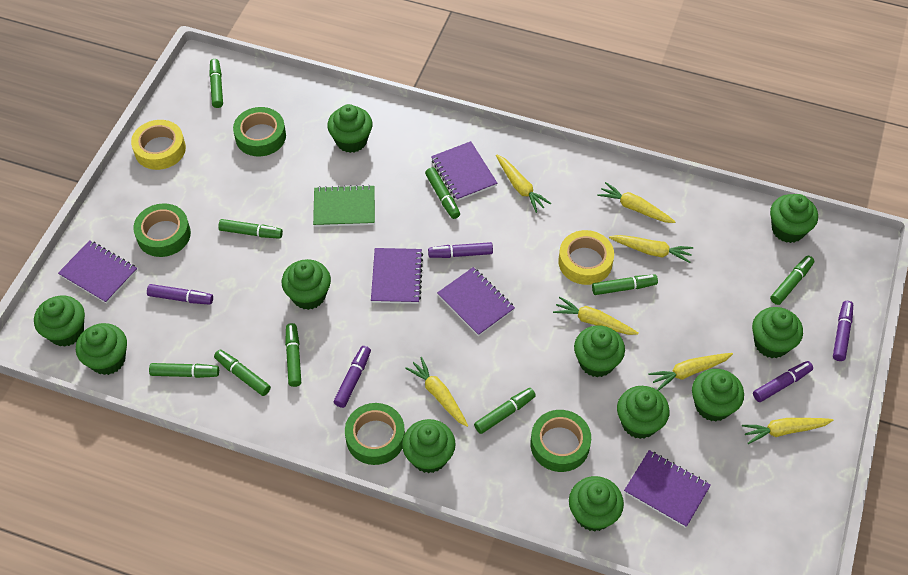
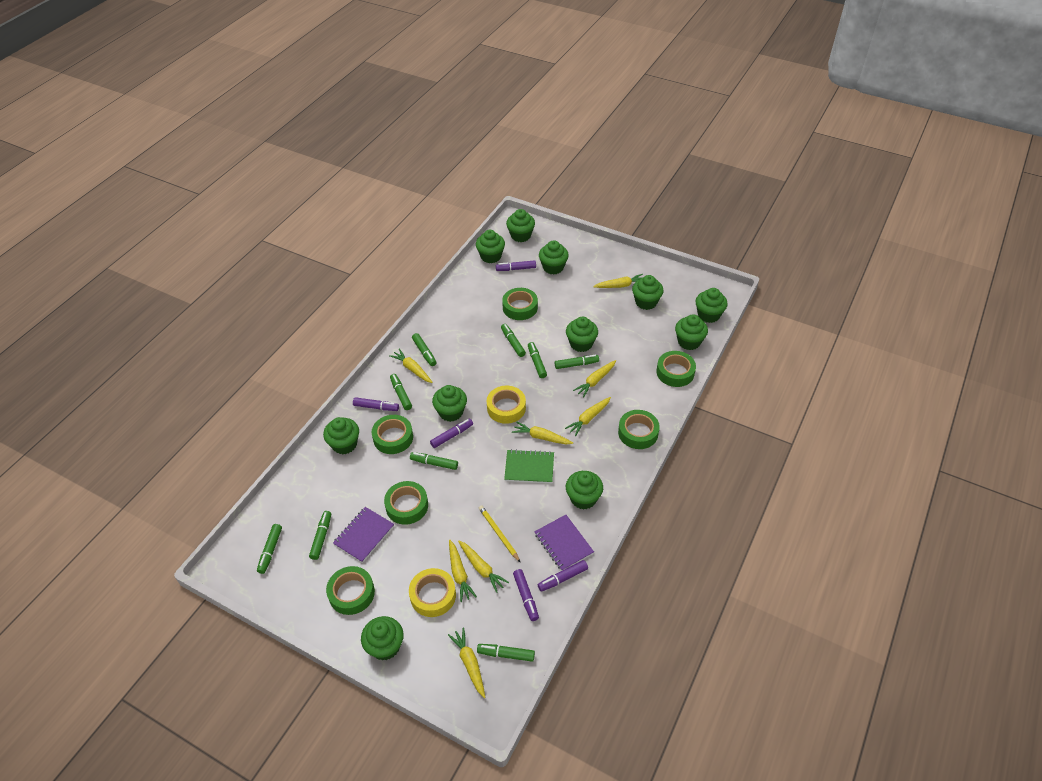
green tape: 4 -> 6
purple notebook: 5 -> 2
yellow carrot: 7 -> 8
yellow pencil: 0 -> 1

